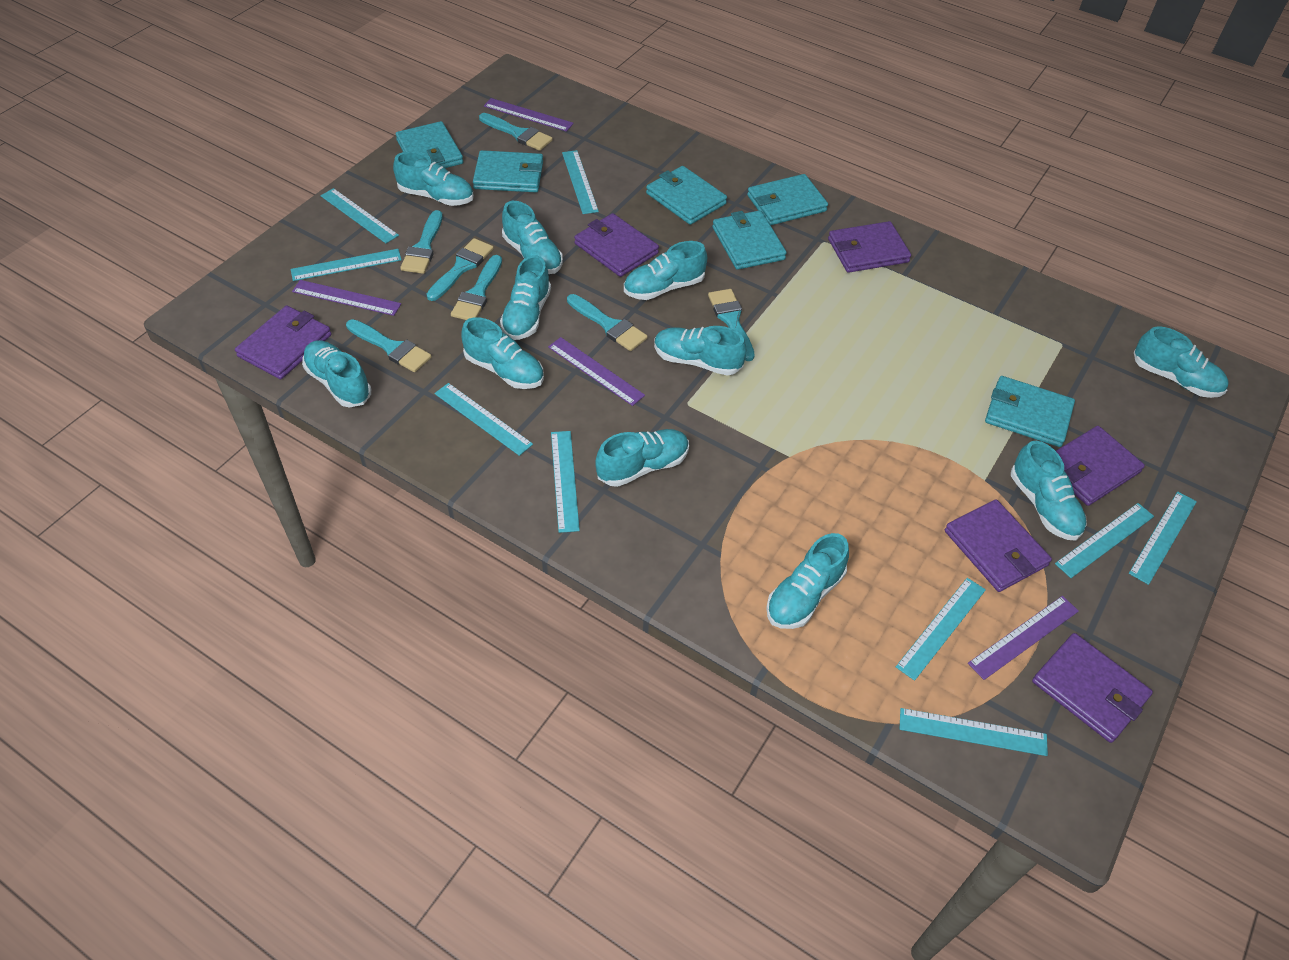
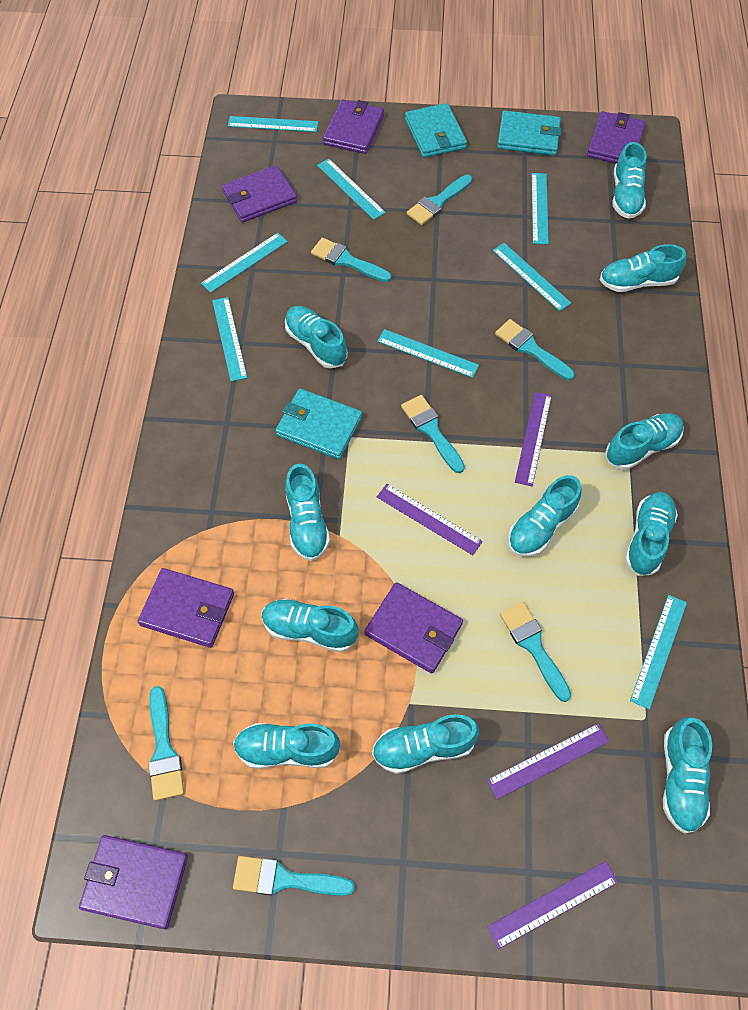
turquoise ruler: 9 -> 8
turquoise wallet: 6 -> 3

